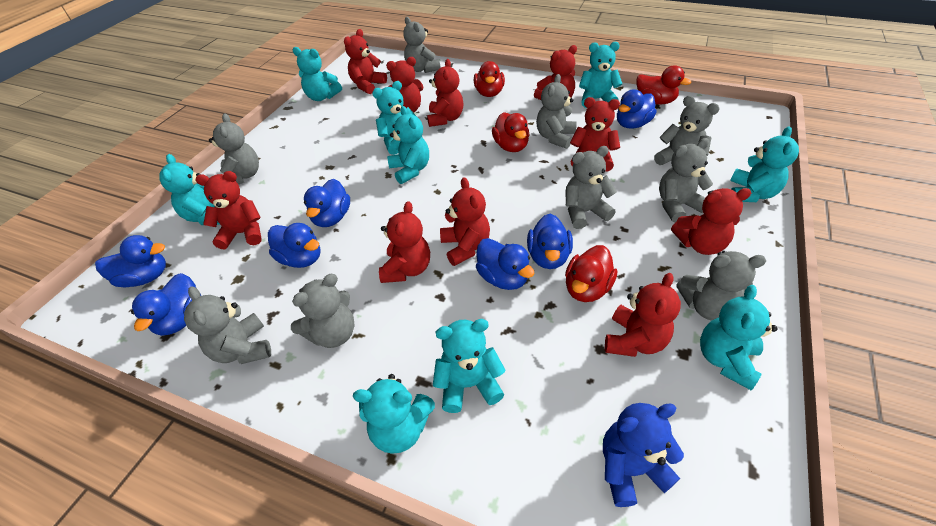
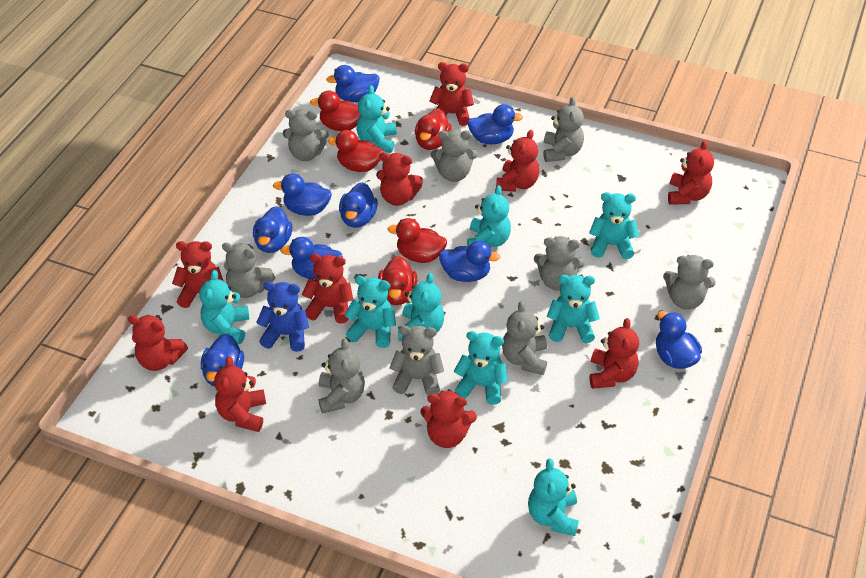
blue duck: 7 -> 9
red duck: 4 -> 5

